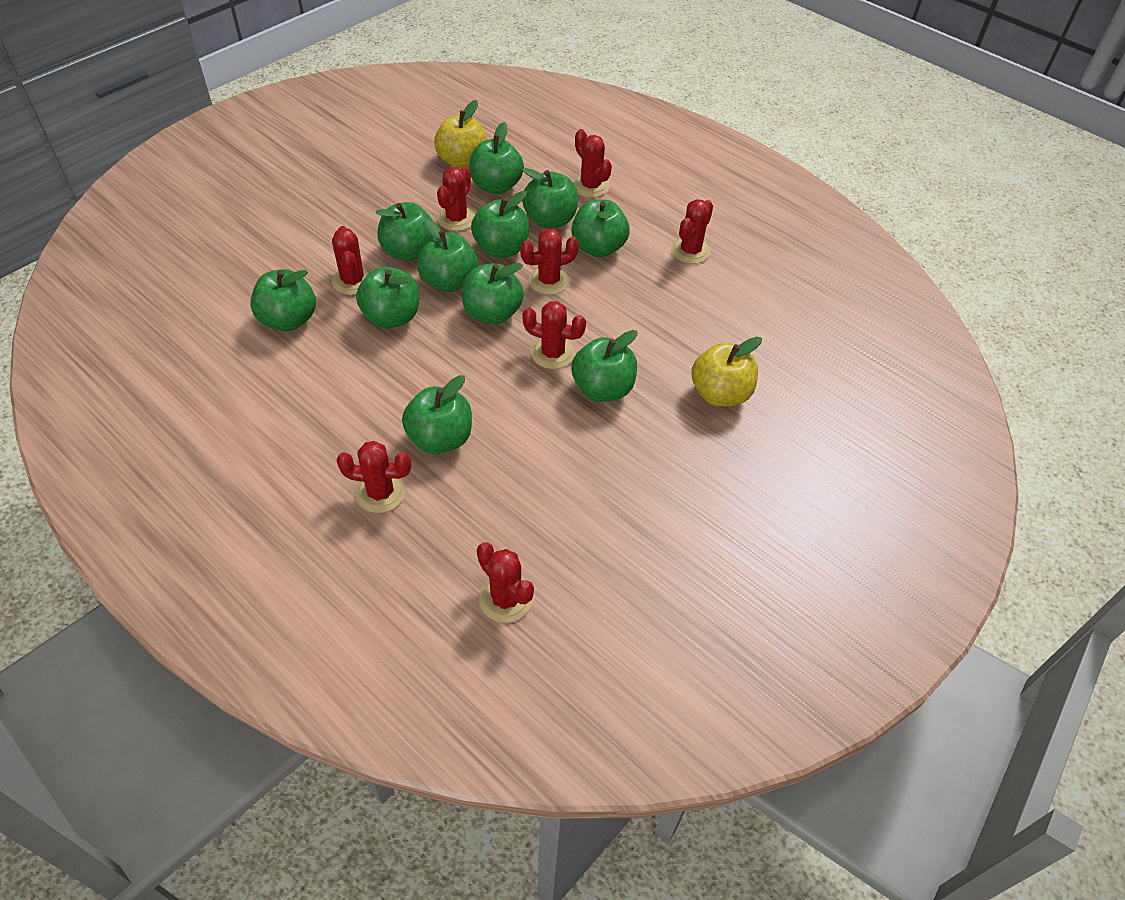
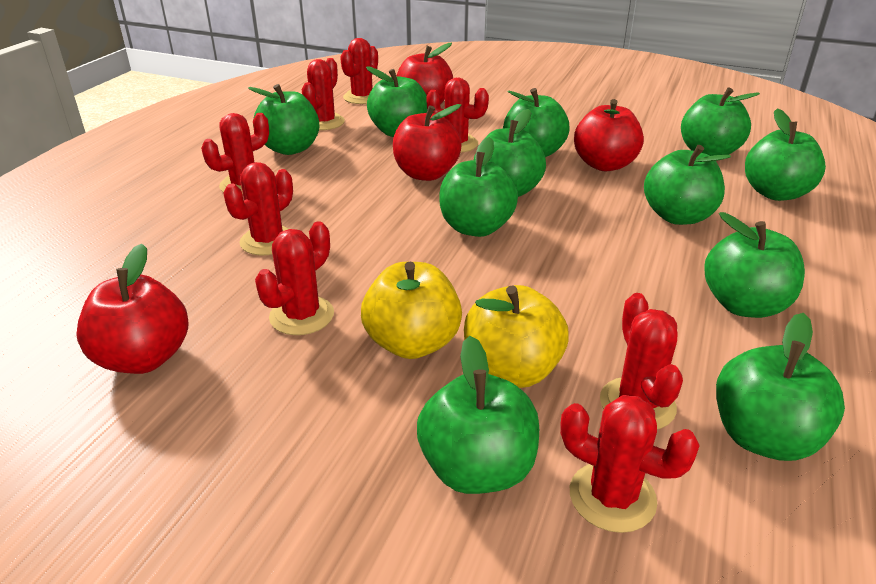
red apple: 0 -> 4

